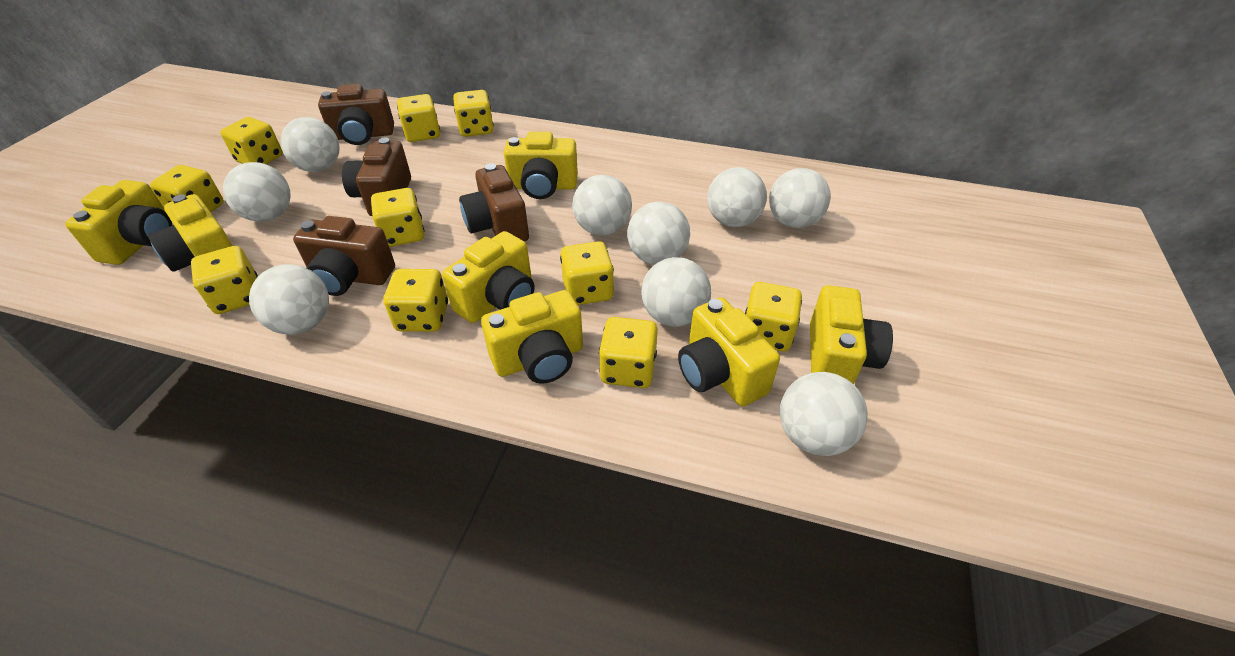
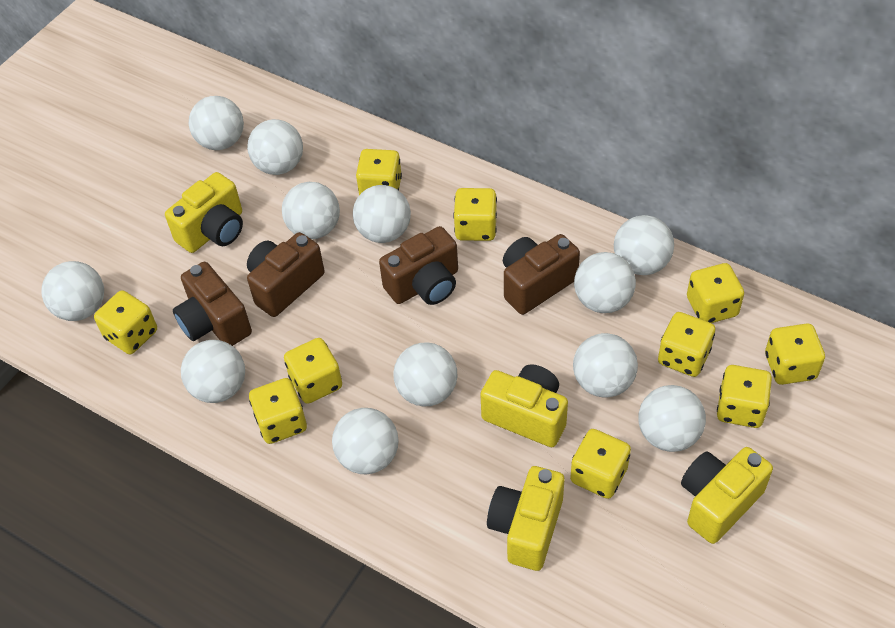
white ball: 9 -> 12
yellow camera: 7 -> 4

